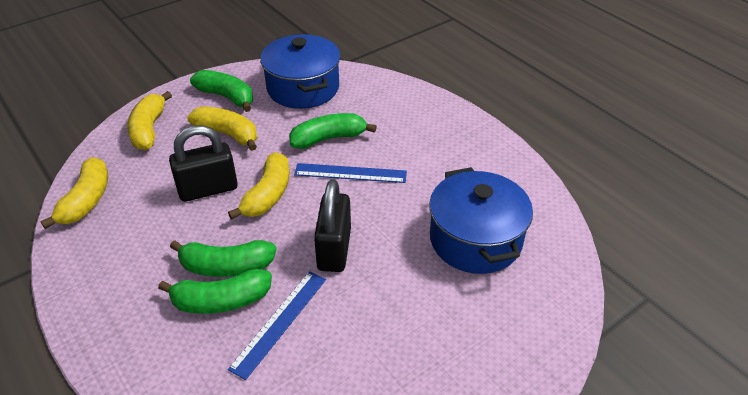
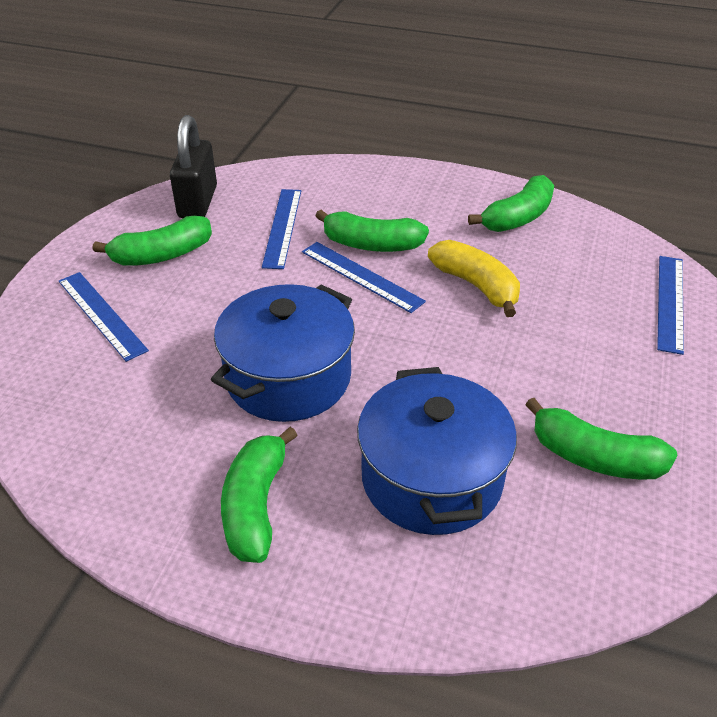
black padlock: 2 -> 1
blue ruler: 2 -> 4
green banana: 4 -> 5
yellow banana: 4 -> 1

